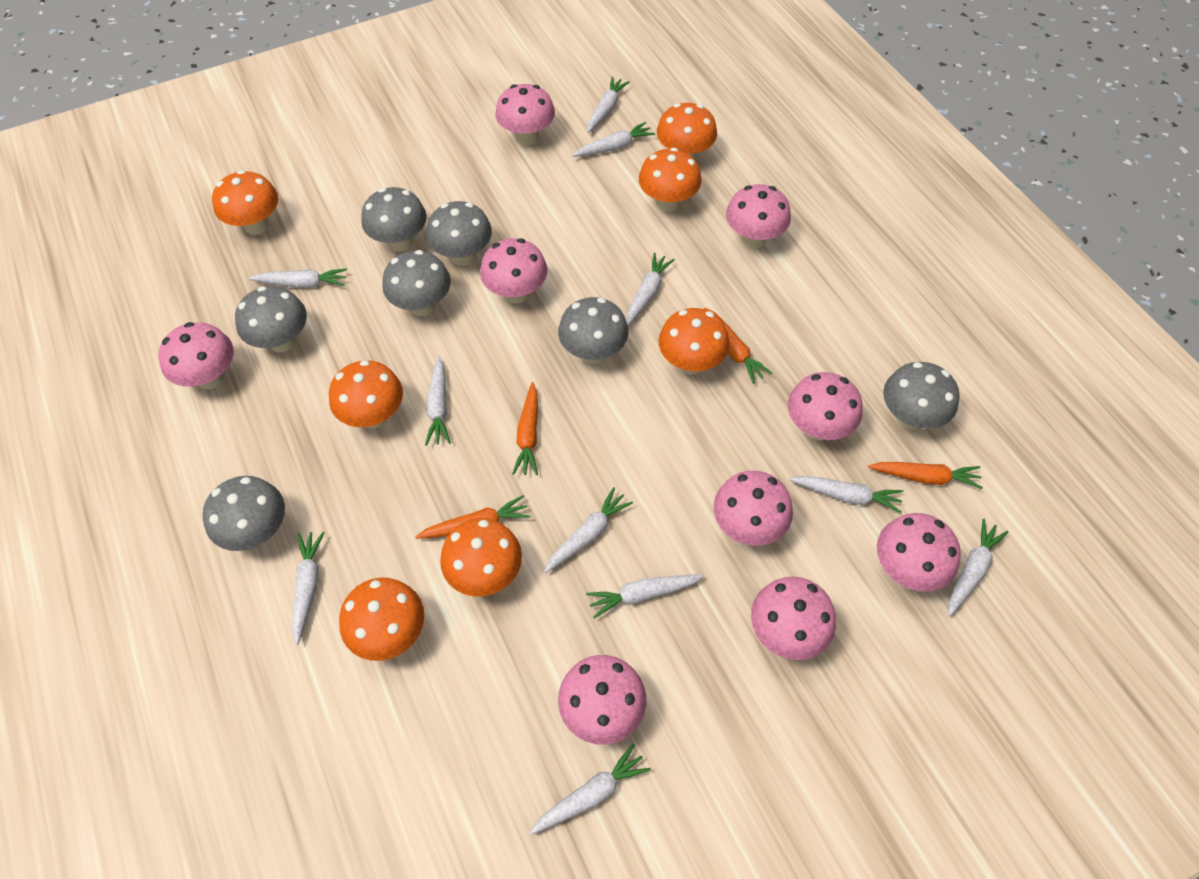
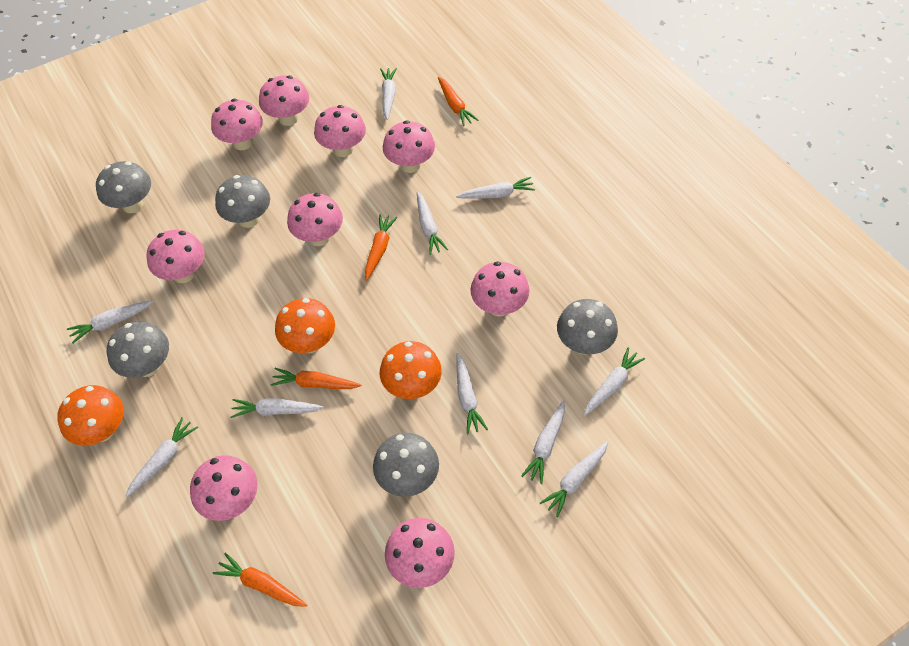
grey mushroom: 7 -> 5
orange mushroom: 7 -> 3
white carrot: 11 -> 10

